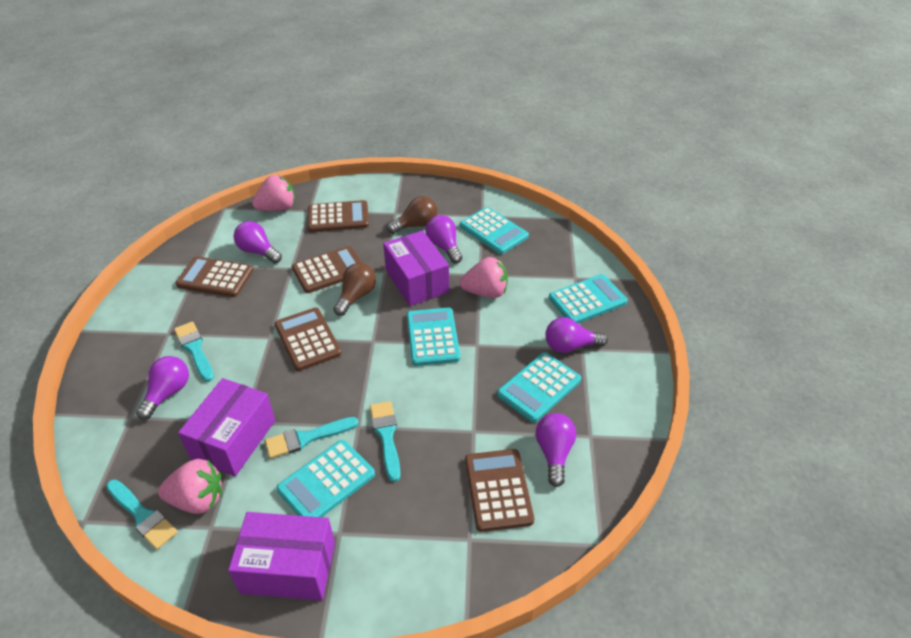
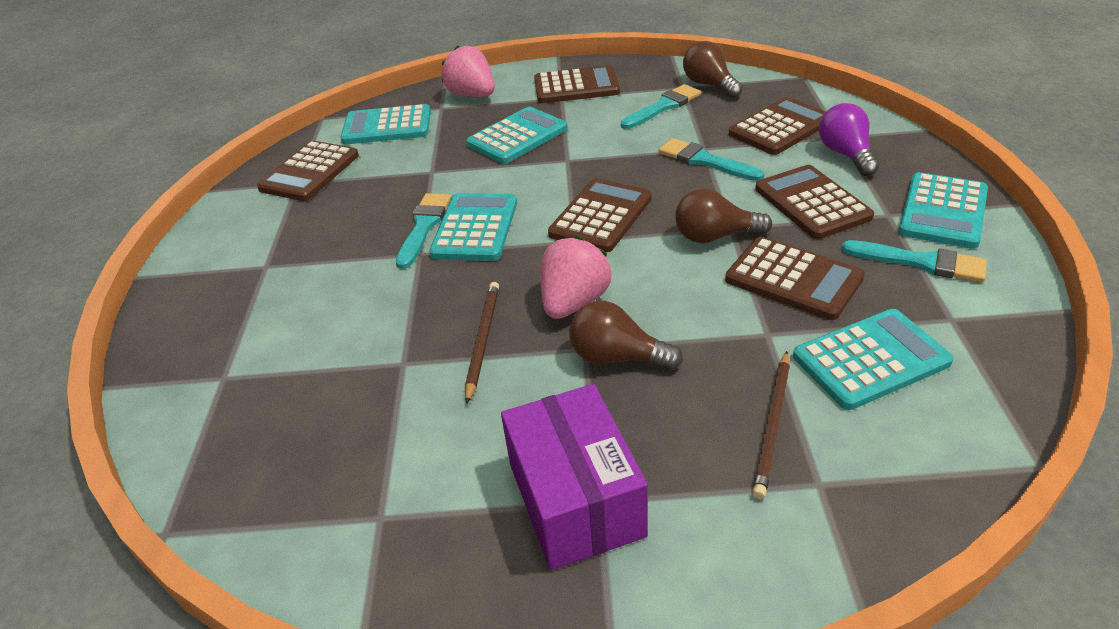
brown calculator: 5 -> 6
brown light bulb: 2 -> 3
brown pencil: 0 -> 2
pink strawberry: 3 -> 2
purple box: 3 -> 1
purple light bulb: 5 -> 1

